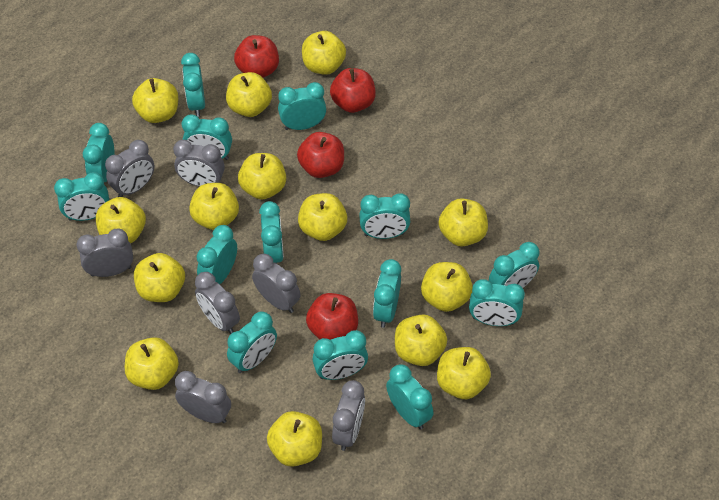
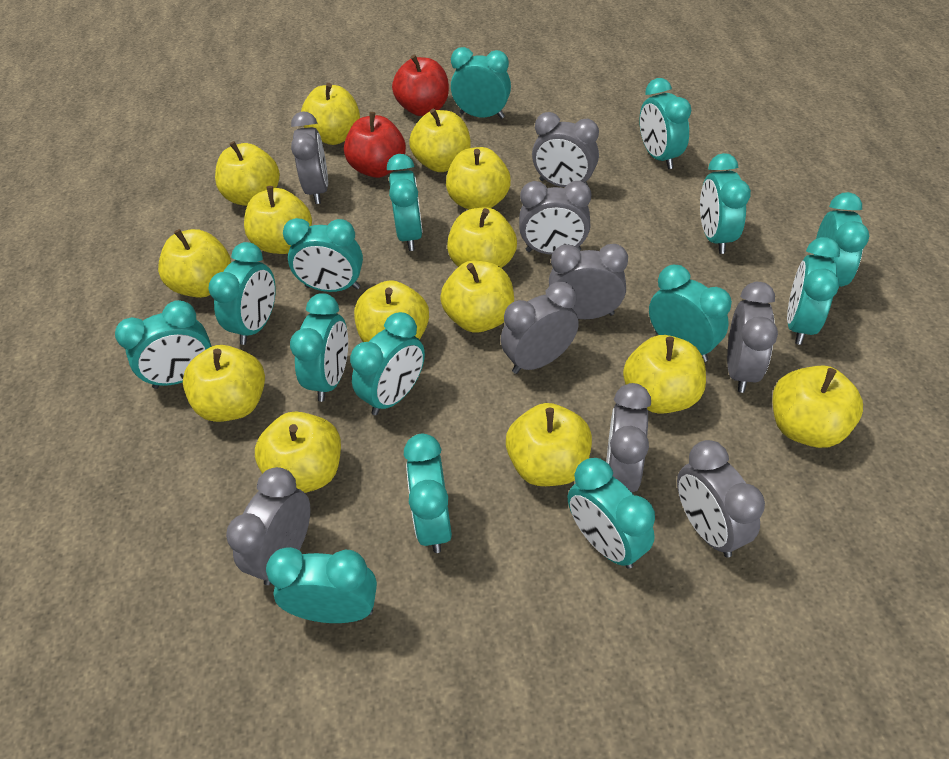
grey clock: 7 -> 9
red apple: 4 -> 2
turquoise clock: 14 -> 15

